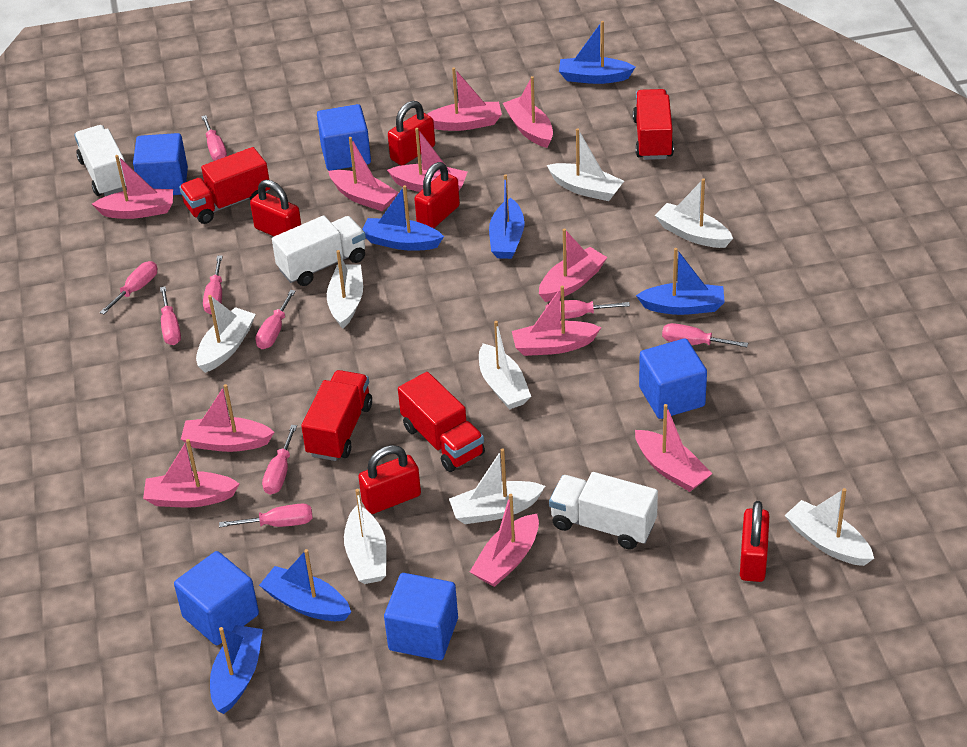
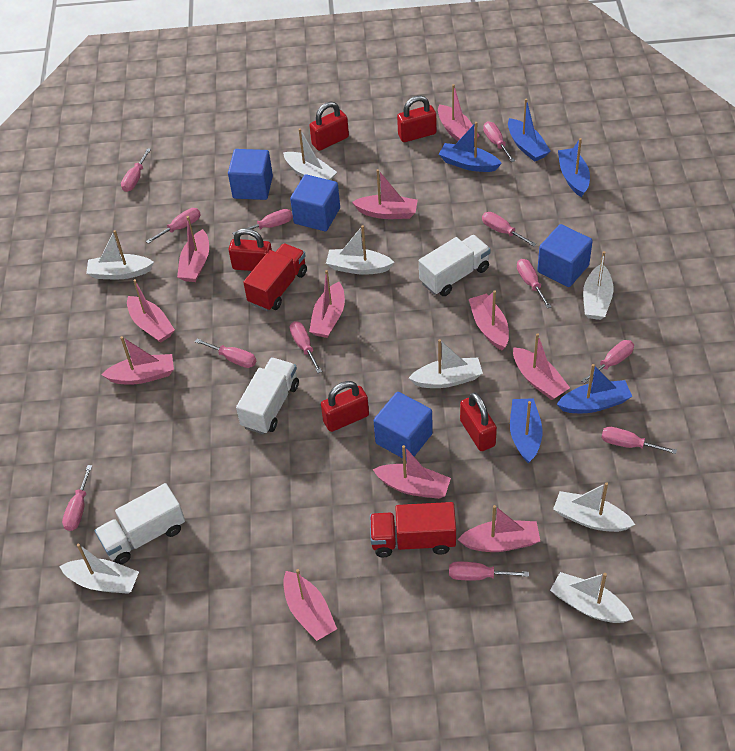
blue boat: 6 -> 5
blue cube: 5 -> 4
pink screwdriver: 9 -> 12
red truck: 4 -> 2

